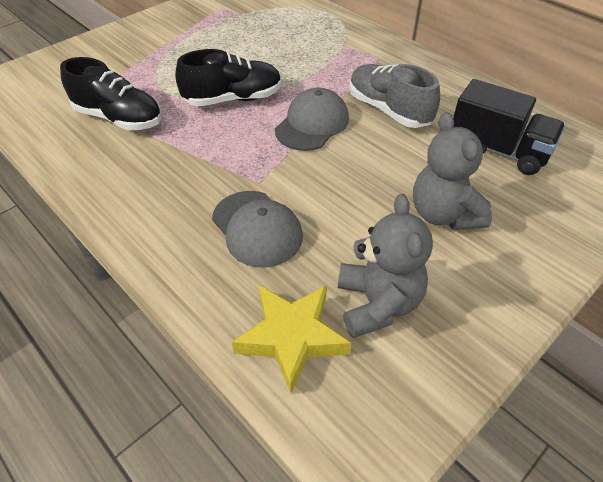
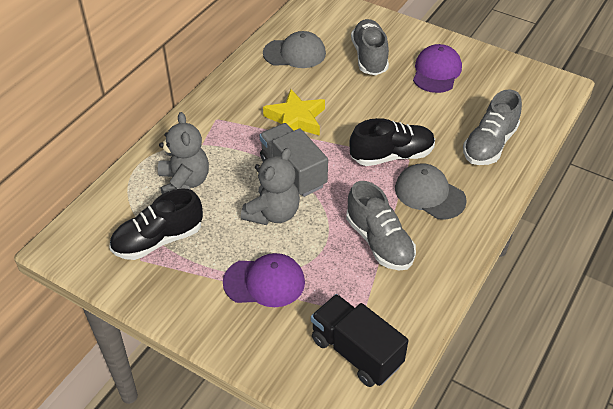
grey shoe: 1 -> 3
grey truck: 0 -> 1
purple cap: 0 -> 2

